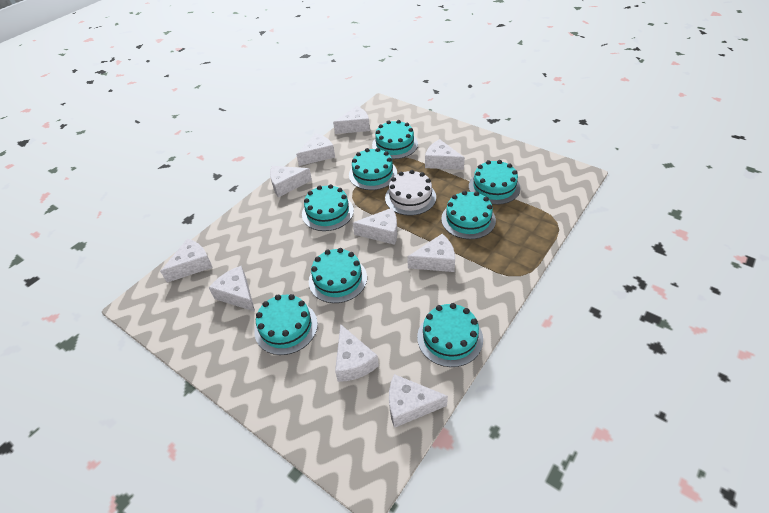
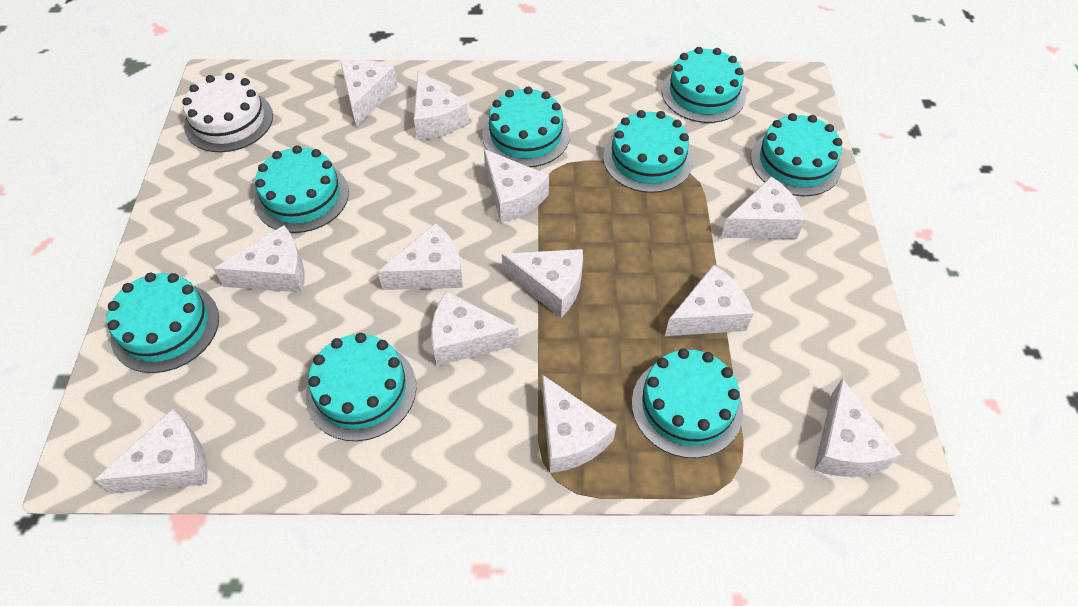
white cheese: 10 -> 12

